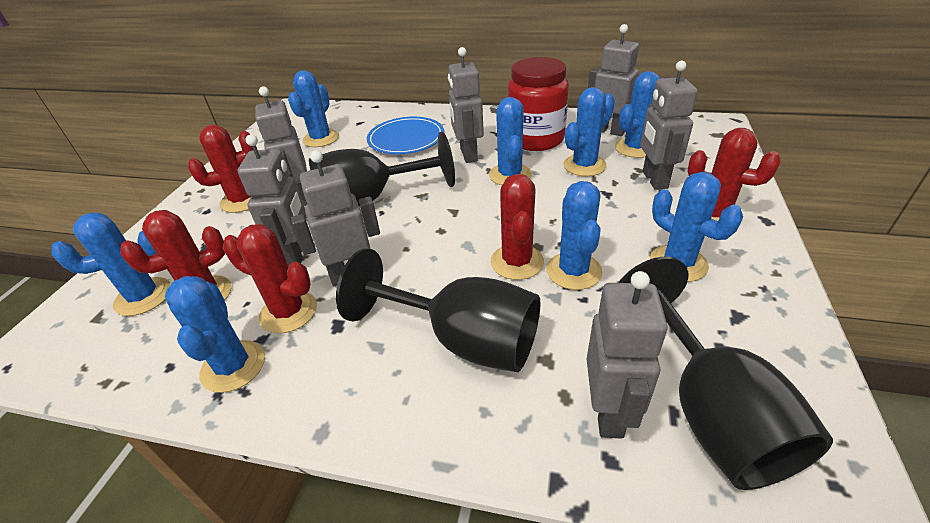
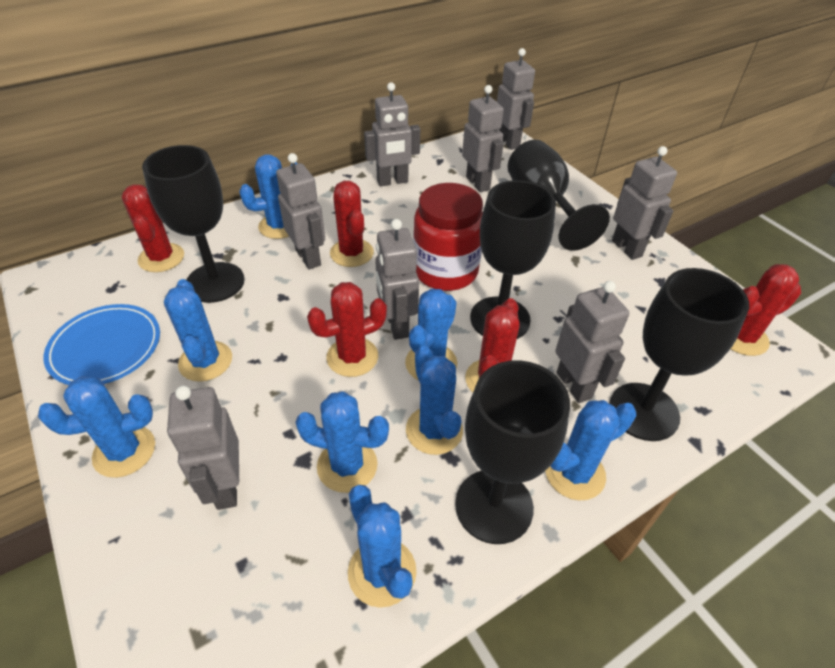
black goblet: 3 -> 5
grey robot: 7 -> 8

